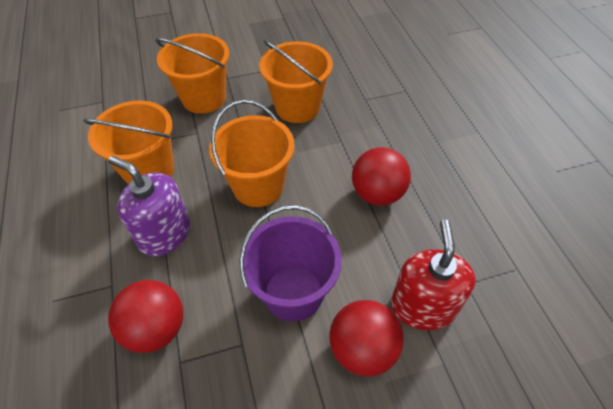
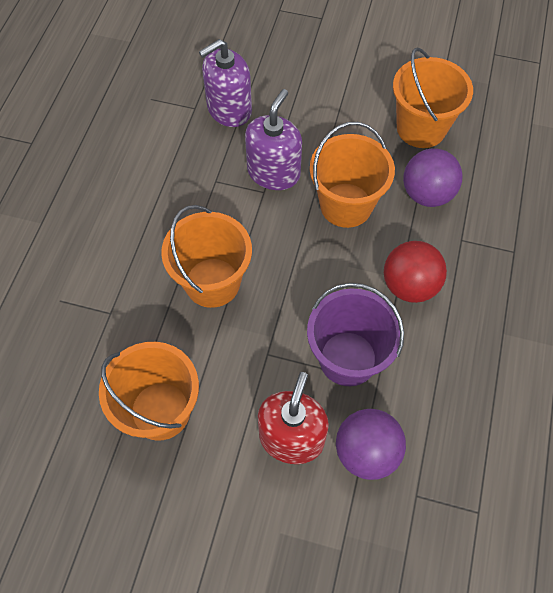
purple ball: 0 -> 2
purple soap dispenser: 1 -> 2
red ball: 3 -> 1

